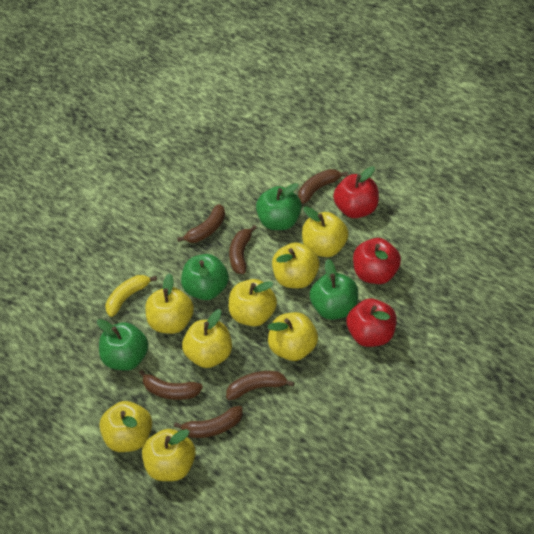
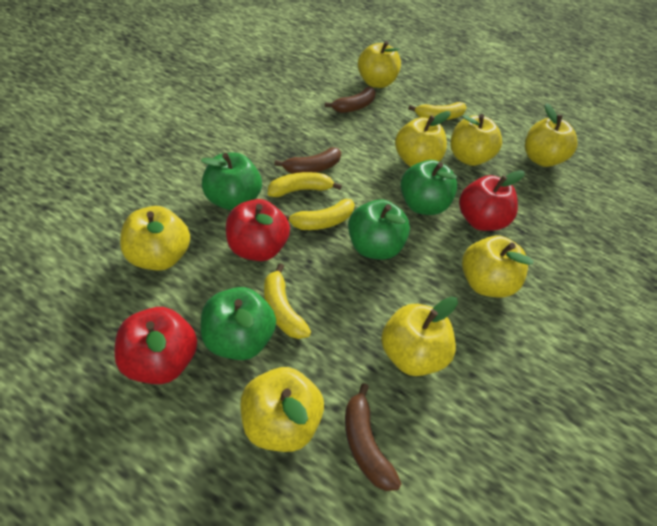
brown banana: 6 -> 3
yellow banana: 1 -> 4

